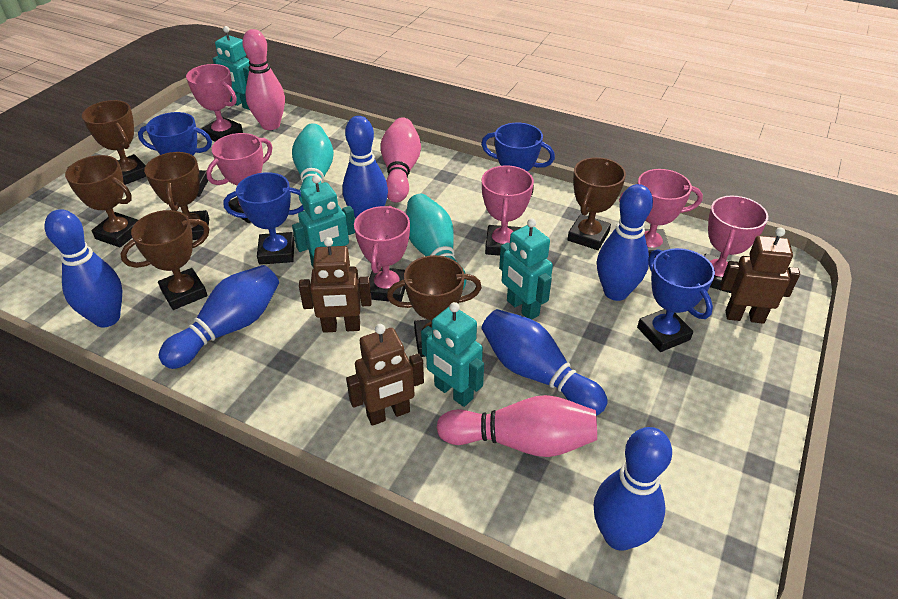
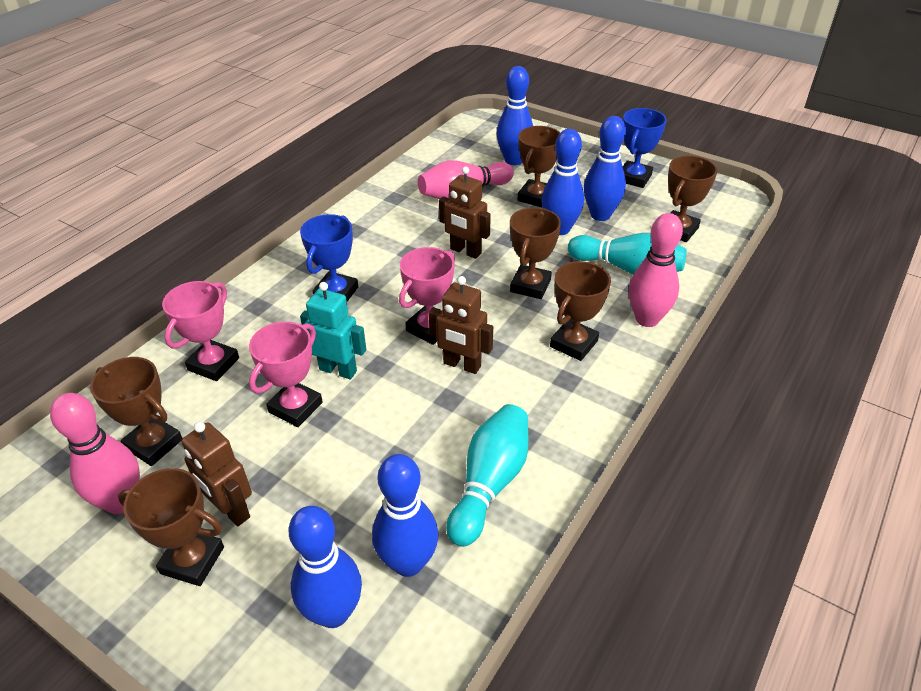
blue bowling pin: 6 -> 5
blue trophy: 4 -> 2
pink trophy: 6 -> 3
turquoise robot: 4 -> 1

